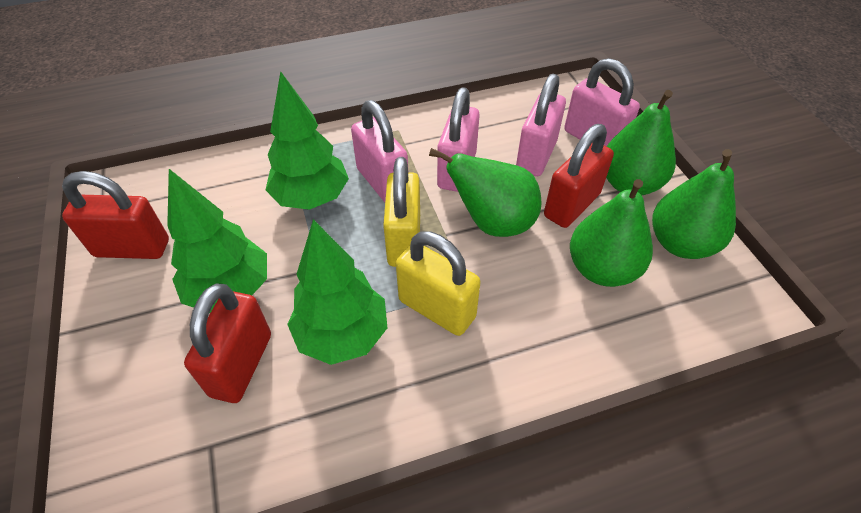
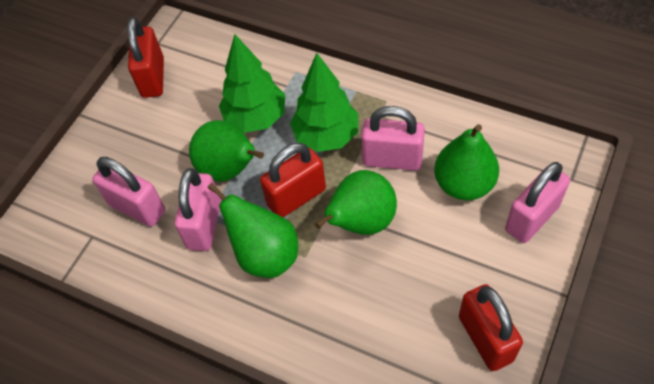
green tree: 3 -> 2
yellow padlock: 2 -> 0

